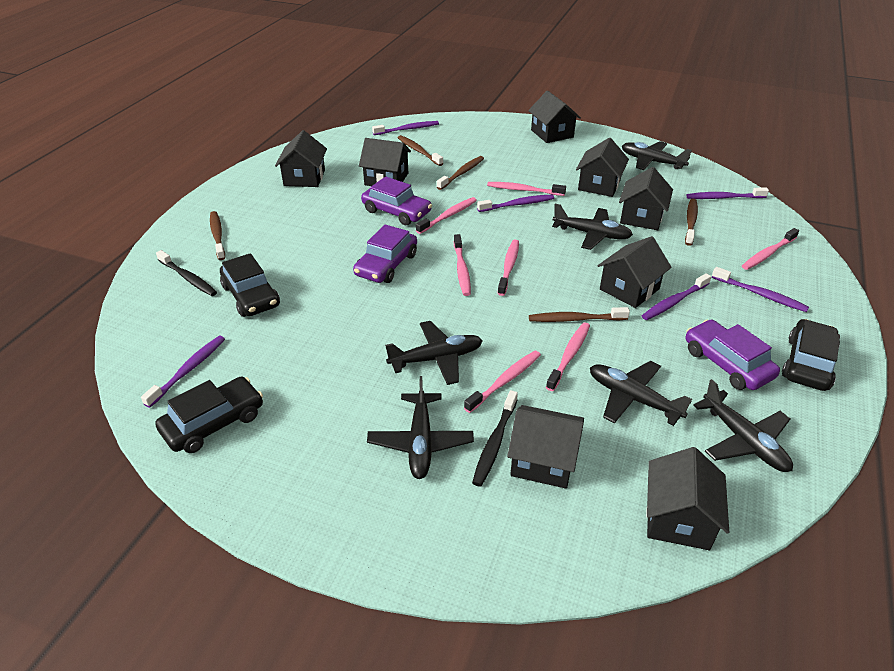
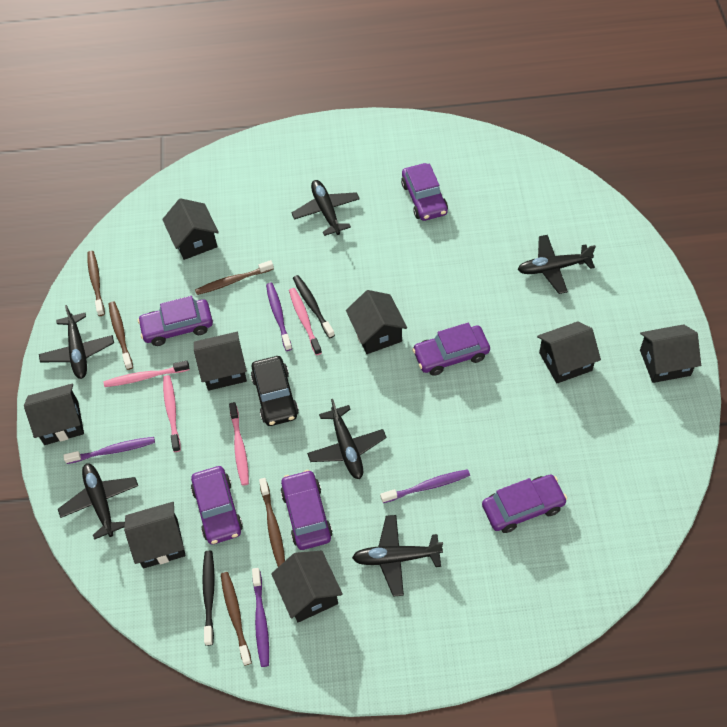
black car: 3 -> 1
pink toothbrush: 7 -> 4
purple car: 3 -> 6
purple toothbrush: 6 -> 4

